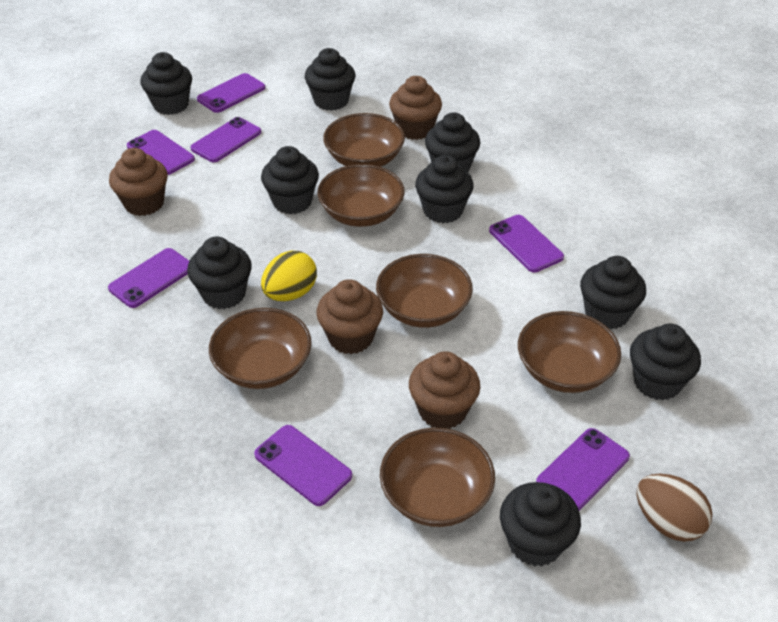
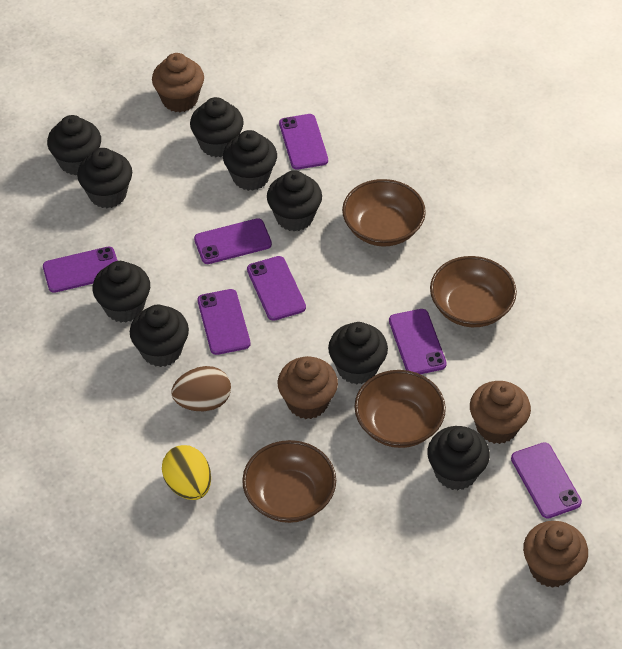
brown bowl: 6 -> 4

